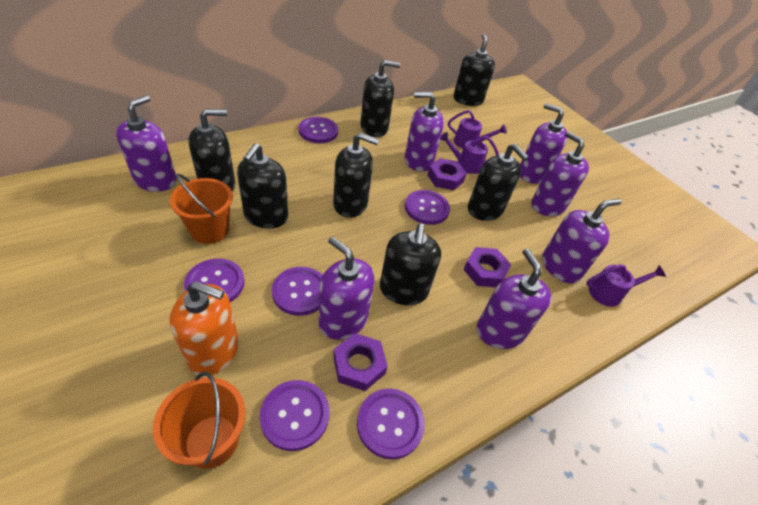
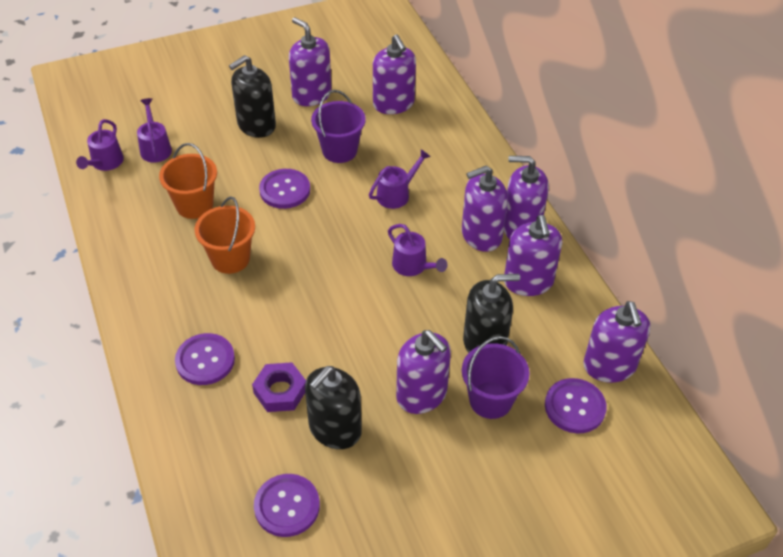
black soap dispenser: 7 -> 3
orange soap dispenser: 1 -> 0
purple bucket: 0 -> 2
purple button: 6 -> 4
purple nut: 3 -> 1
purple watering can: 3 -> 4

